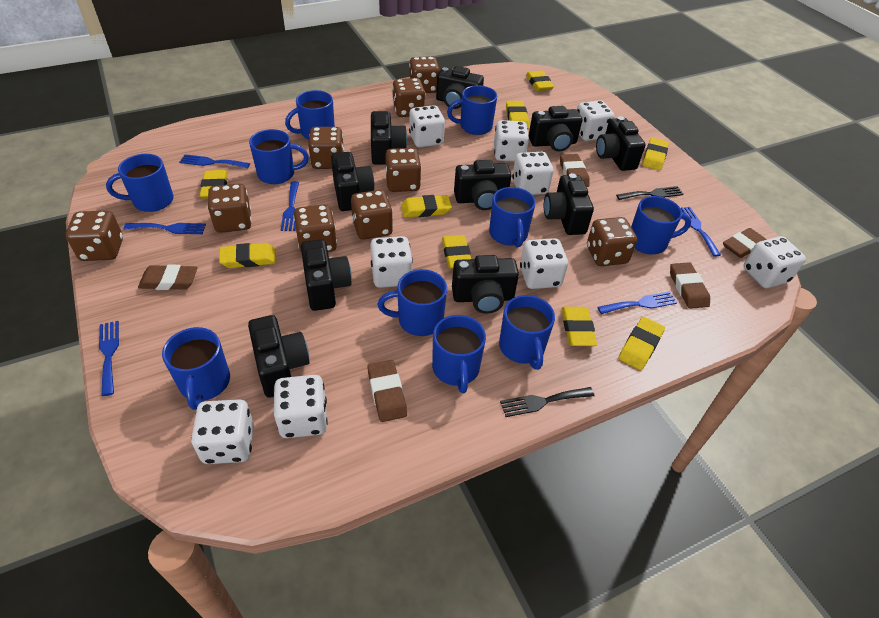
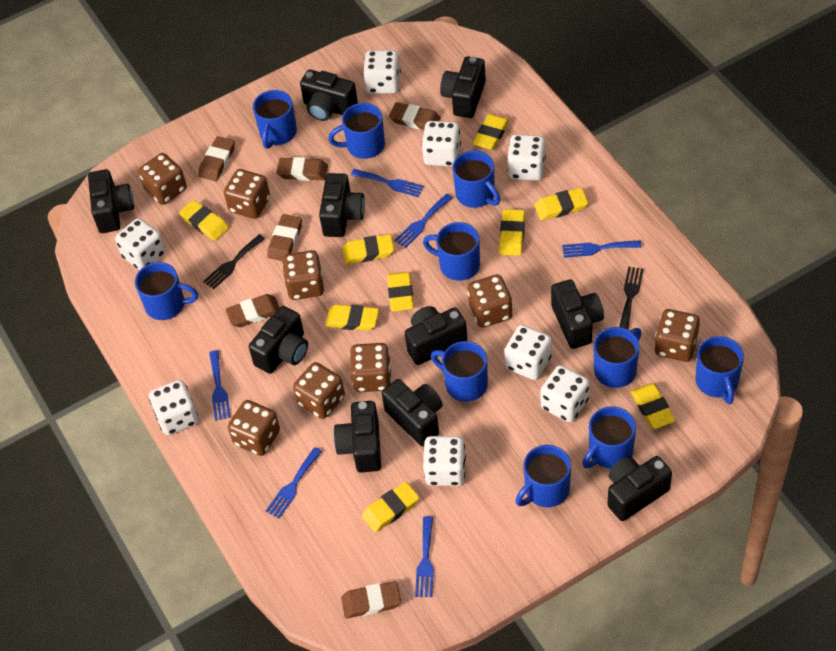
brown dice: 9 -> 8
brown eraser: 5 -> 6
white dice: 9 -> 8

